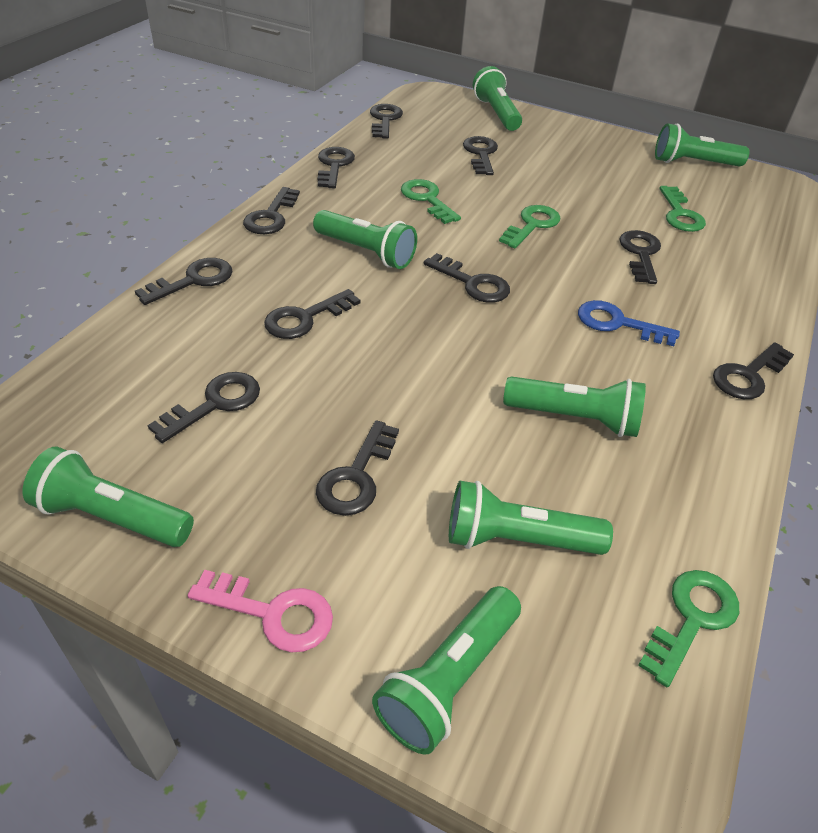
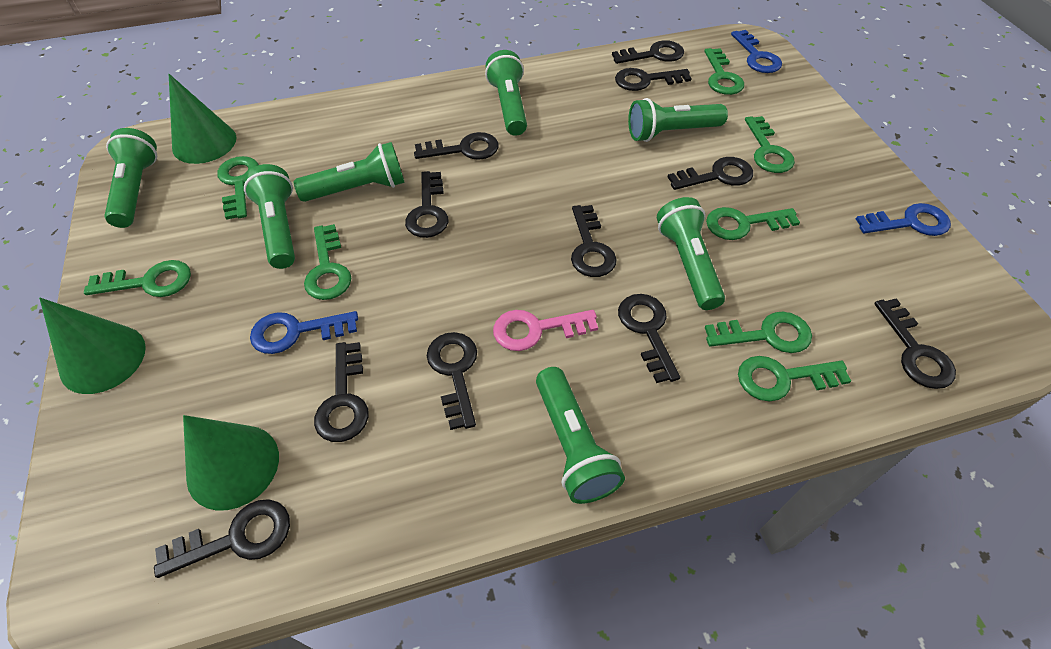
blue key: 1 -> 3
green cone: 0 -> 3
green key: 4 -> 8

